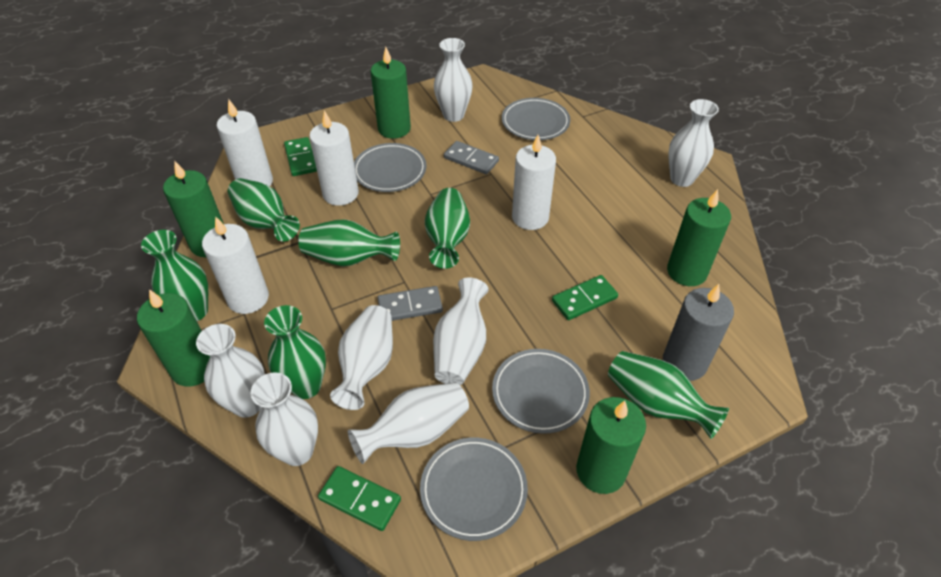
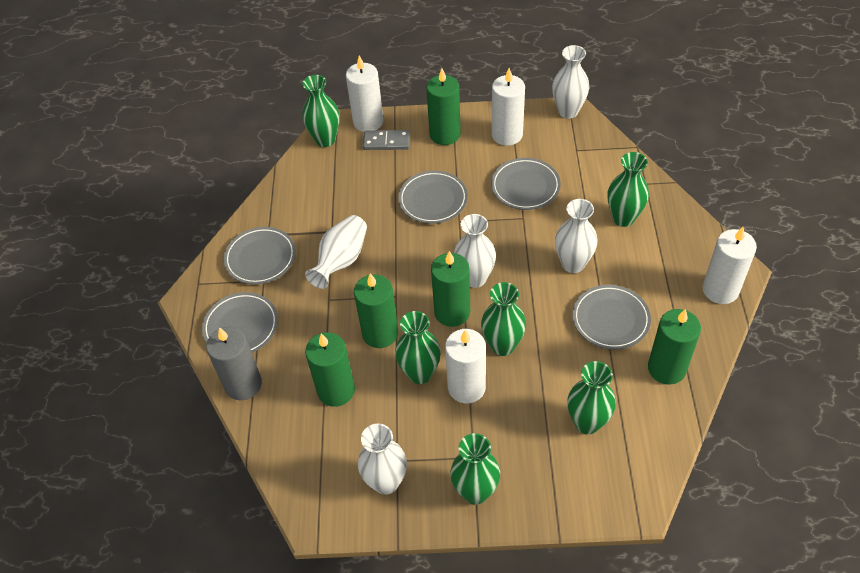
green domino: 3 -> 0
grey domino: 2 -> 1
grey plate: 4 -> 5
white vase: 7 -> 5

